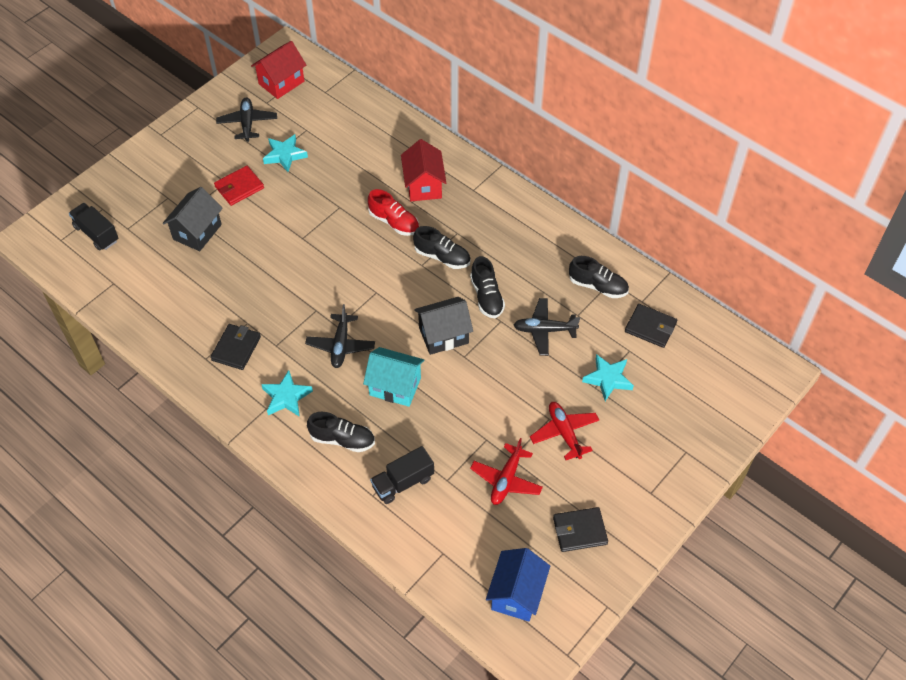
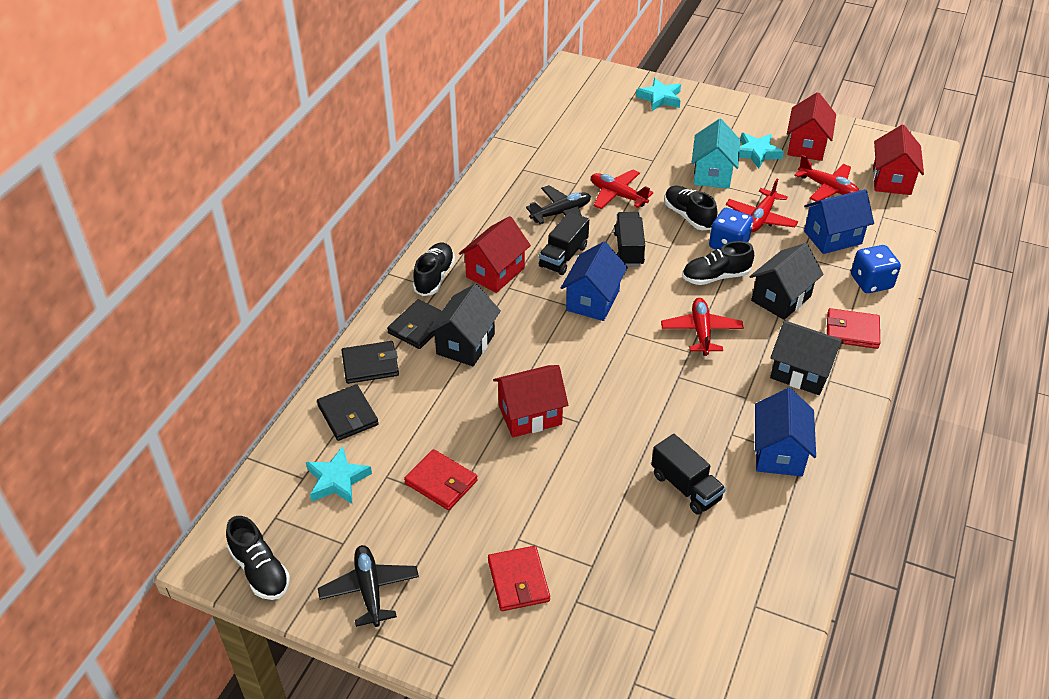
black house: 2 -> 3
black plane: 3 -> 2
black truck: 2 -> 3
blue dice: 0 -> 2
blue house: 1 -> 3
red house: 2 -> 4
red plane: 2 -> 4
red shoe: 1 -> 0
red wallet: 1 -> 3

